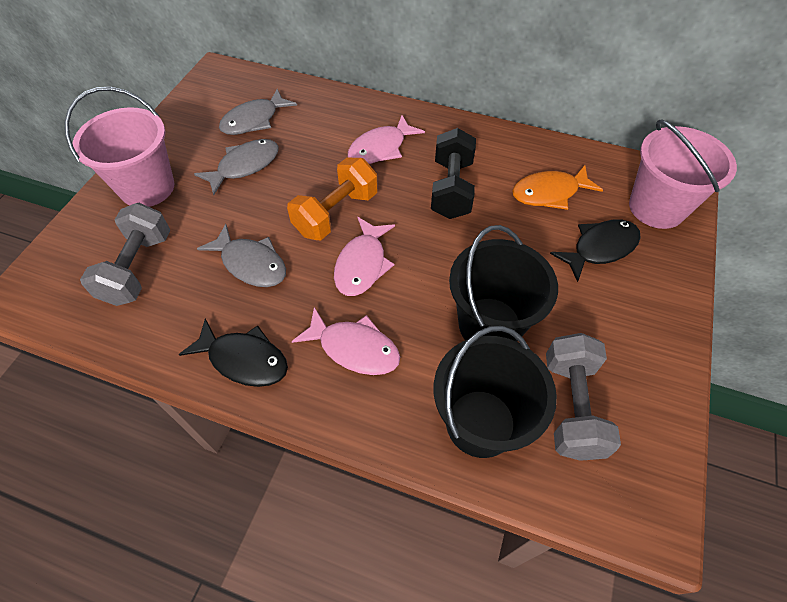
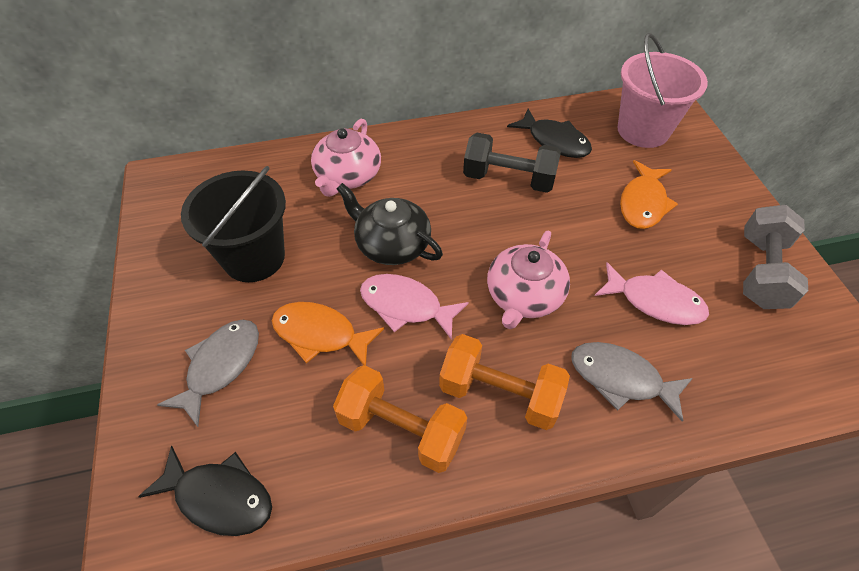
black bucket: 2 -> 1
black teapot: 0 -> 1
grey dumbbell: 2 -> 1
grey fish: 3 -> 2
orange dumbbell: 1 -> 2
orange fish: 1 -> 2
pink bucket: 2 -> 1
pink fish: 3 -> 2
pink teapot: 0 -> 2

